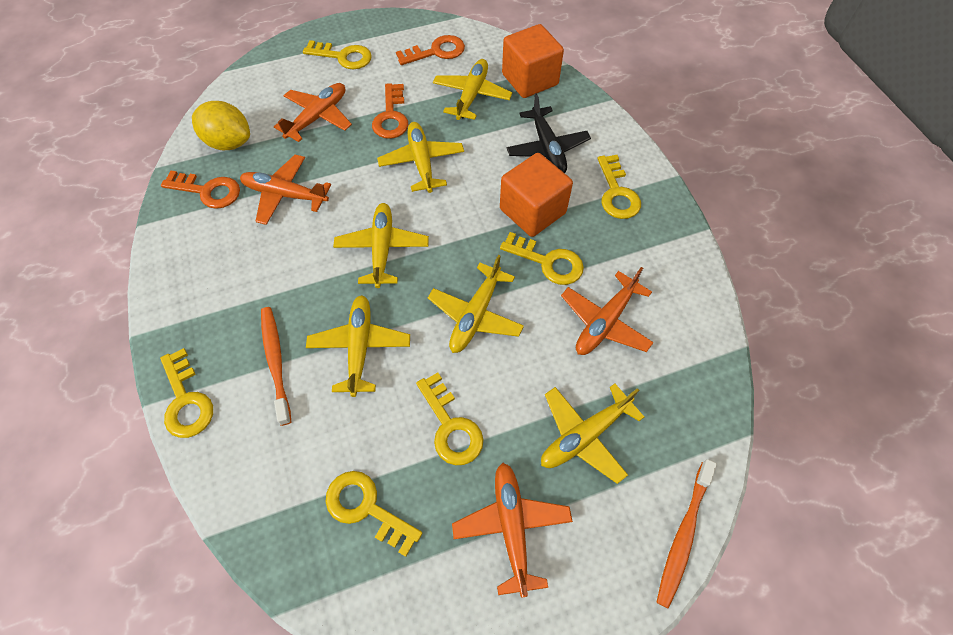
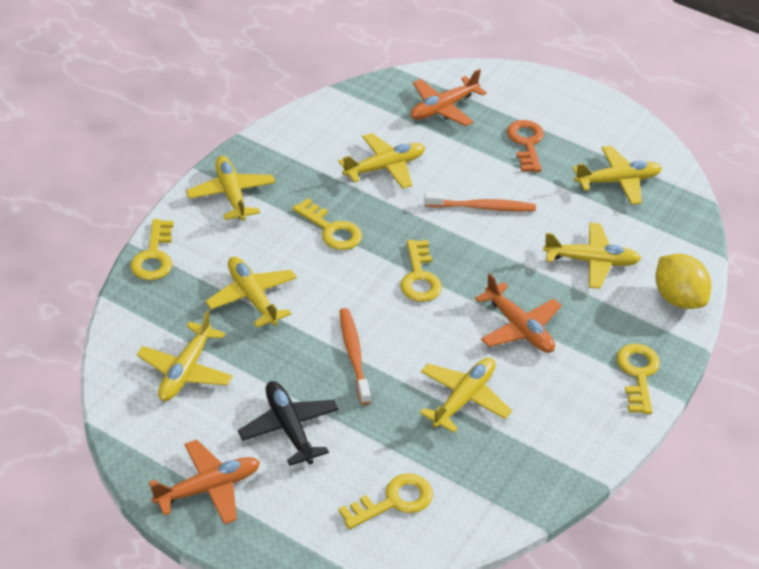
orange cube: 2 -> 0
orange key: 3 -> 1
orange plane: 4 -> 3
yellow key: 6 -> 5
yellow plane: 6 -> 7

